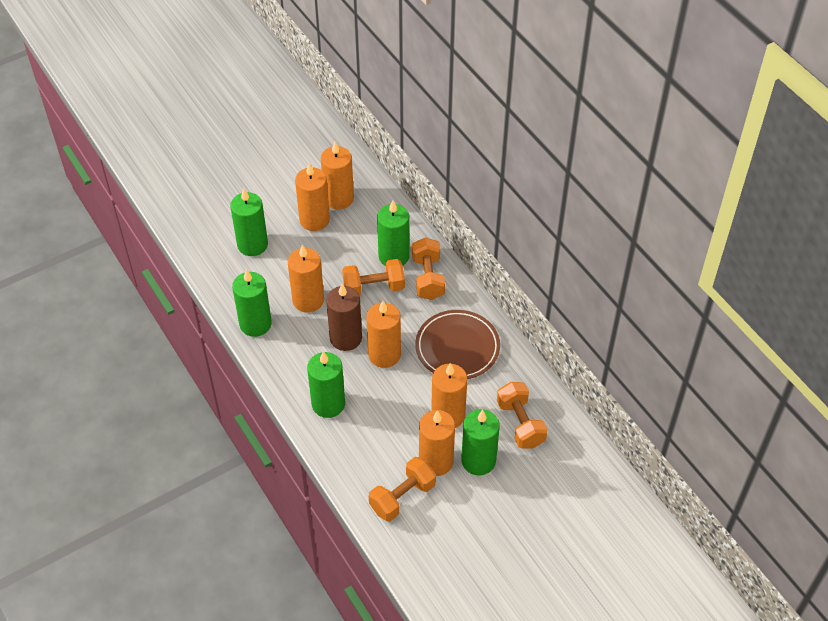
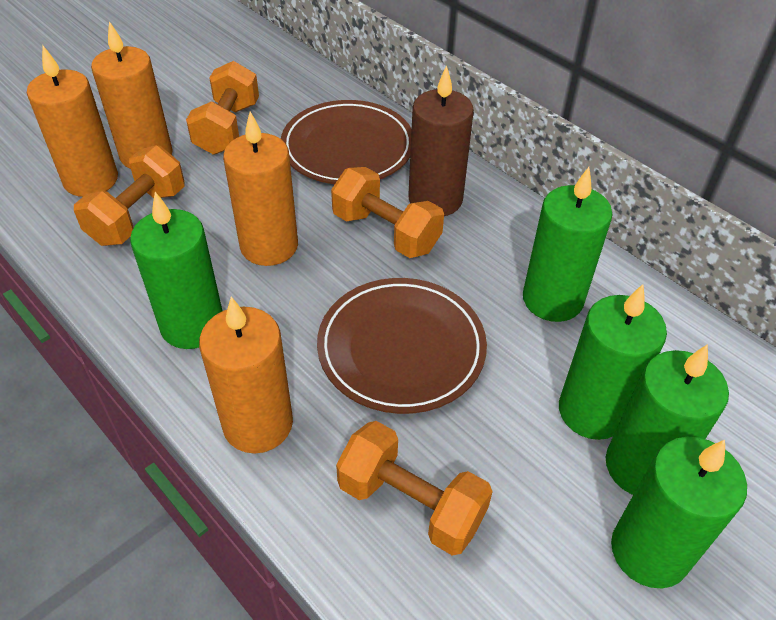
brown plate: 1 -> 2
orange candle: 6 -> 4

